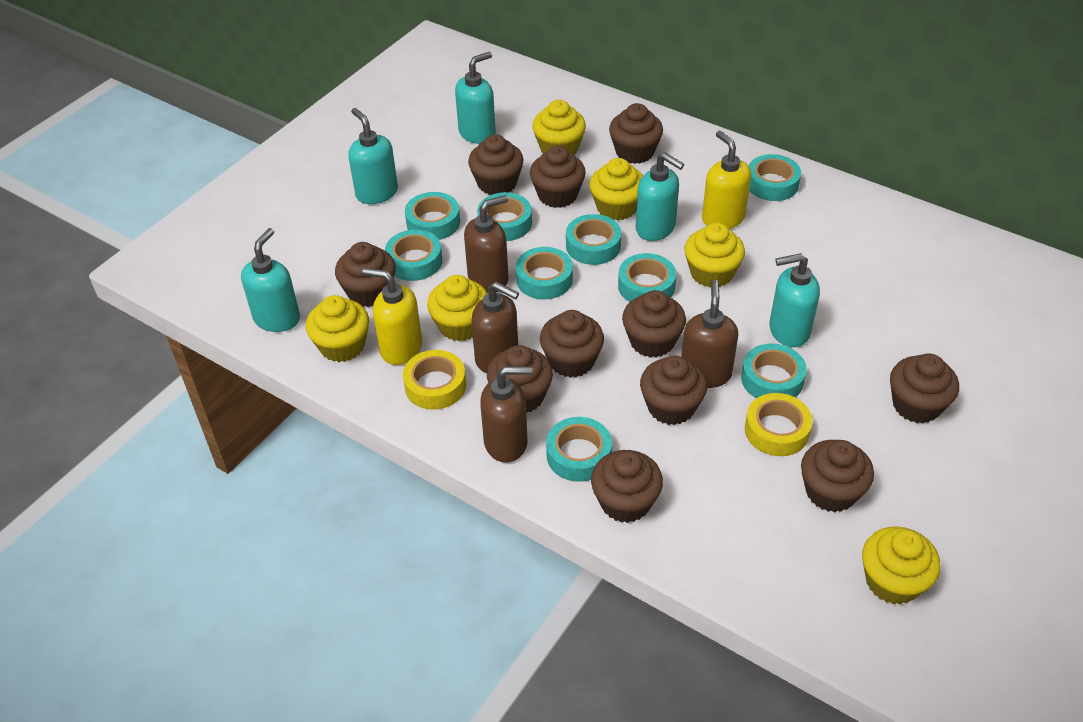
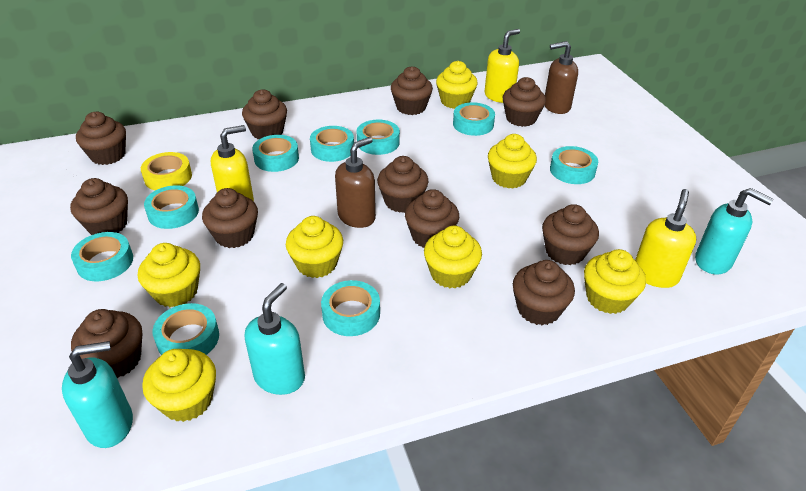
brown soap dispenser: 4 -> 2
turquoise soap dispenser: 5 -> 3
yellow cupcake: 6 -> 7
yellow soap dispenser: 2 -> 3
yellow tape: 2 -> 1

